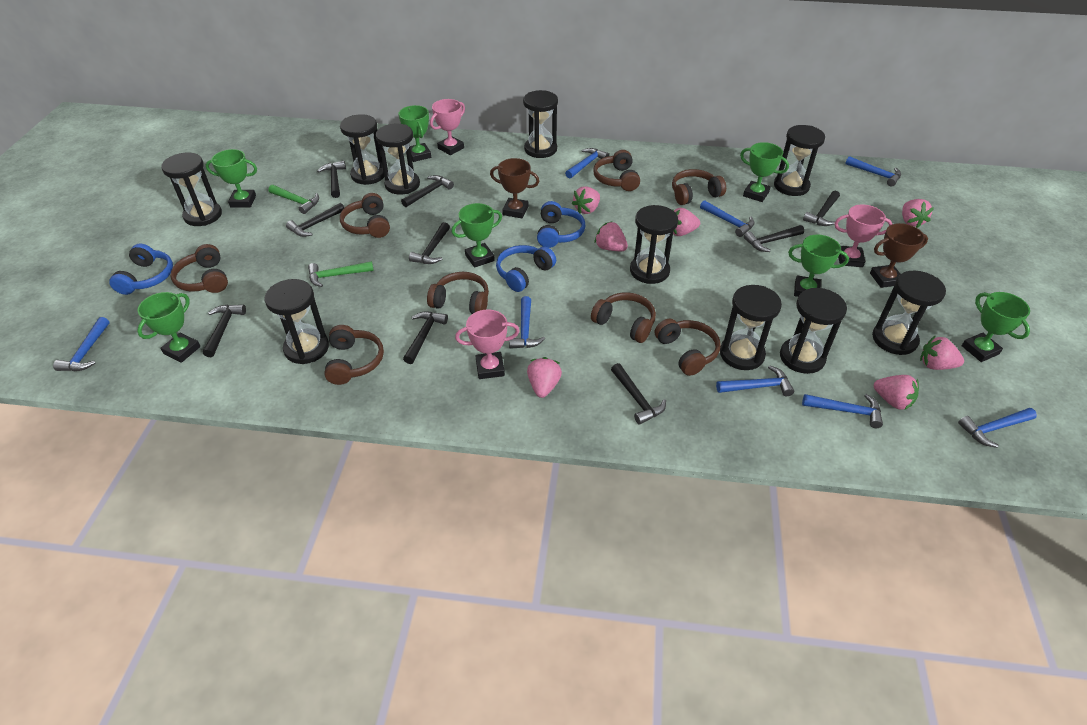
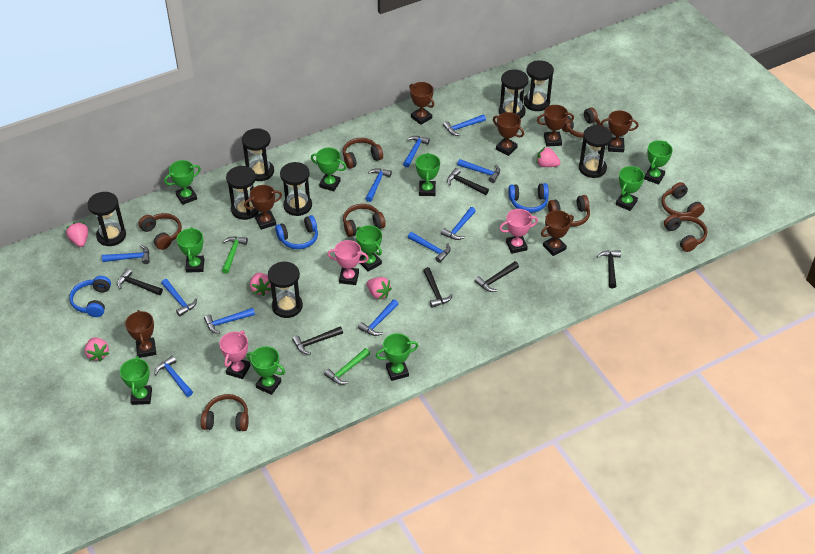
black hammer: 9 -> 6
black hourglass: 10 -> 8
blue hammer: 8 -> 11
brown trophy: 2 -> 7
green trophy: 7 -> 10
pink strawberry: 7 -> 5

